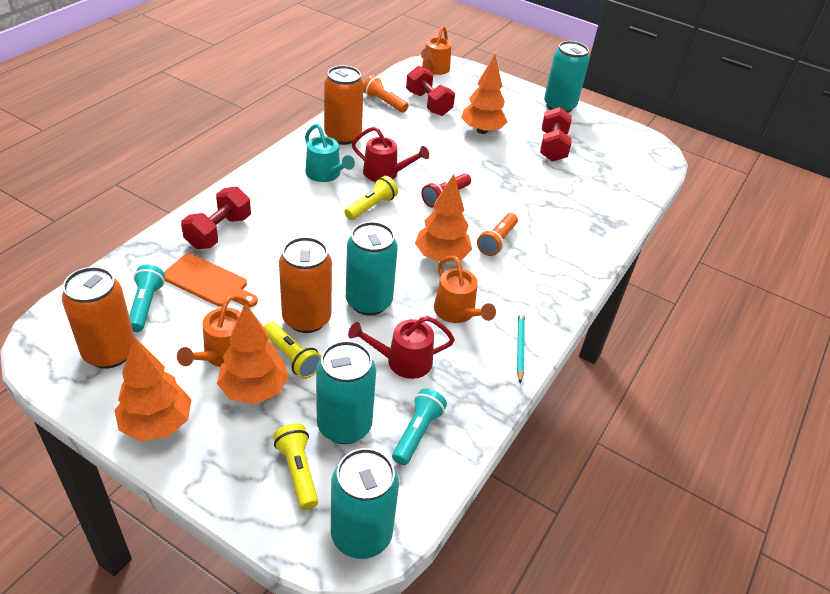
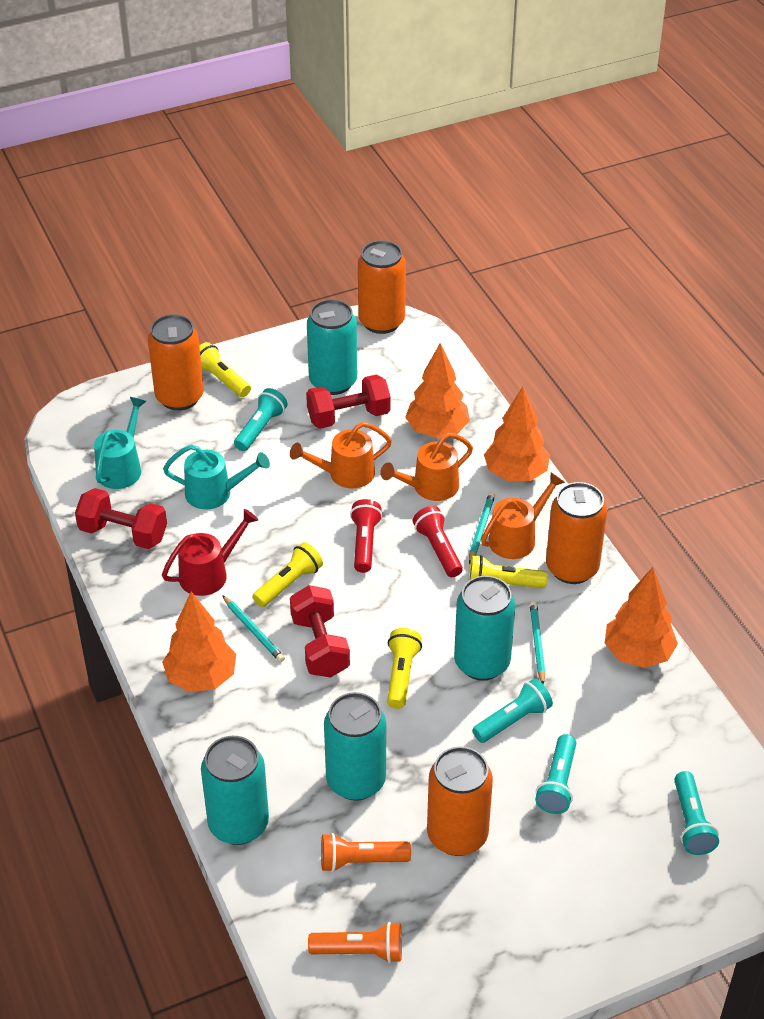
orange can: 3 -> 4
orange cutting board: 1 -> 0
red flashlight: 1 -> 2
red watering can: 2 -> 1
turquoise flashlight: 2 -> 4
turquoise pencil: 1 -> 3
turquoise watering can: 1 -> 2
yellow flashlight: 3 -> 4

